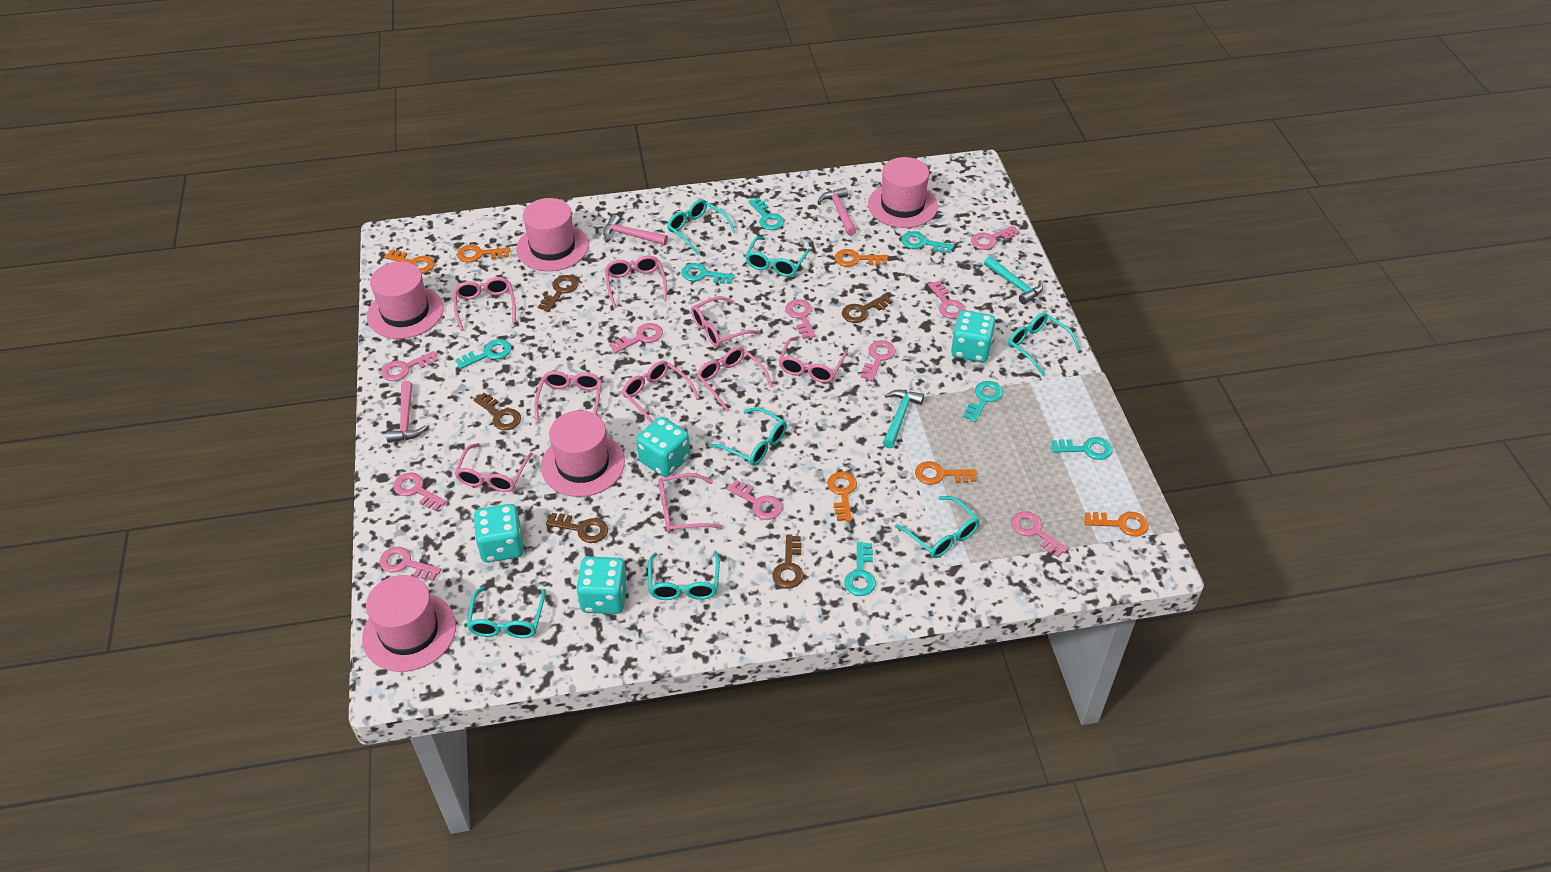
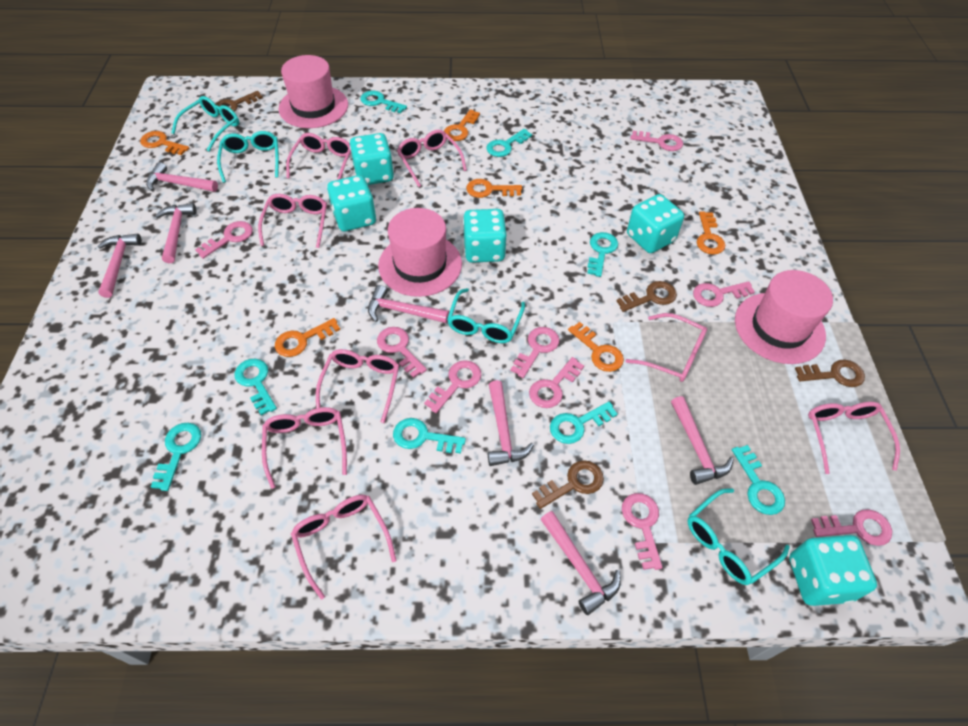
brown key: 5 -> 4
pink glasses: 9 -> 8
pink hammer: 3 -> 7
pink hat: 5 -> 3
pink key: 10 -> 9
turquoise dice: 4 -> 5
turquoise glasses: 7 -> 4
turquoise hammer: 2 -> 0
turquoise key: 7 -> 8

